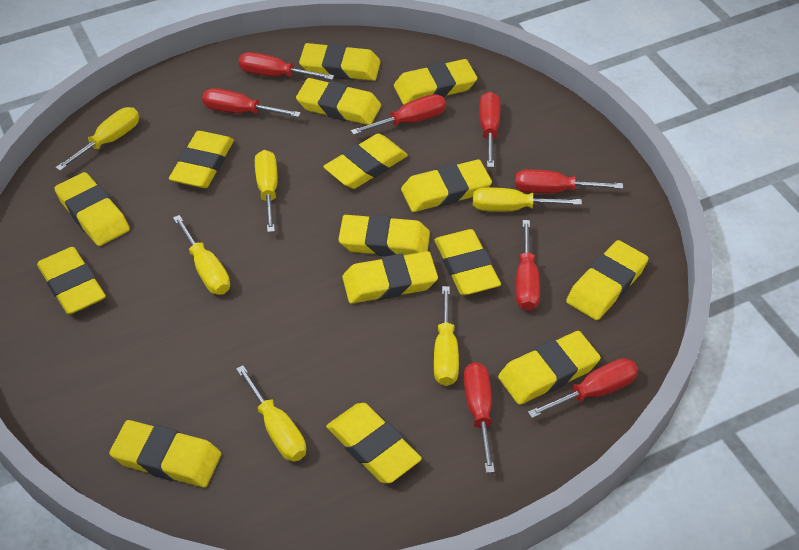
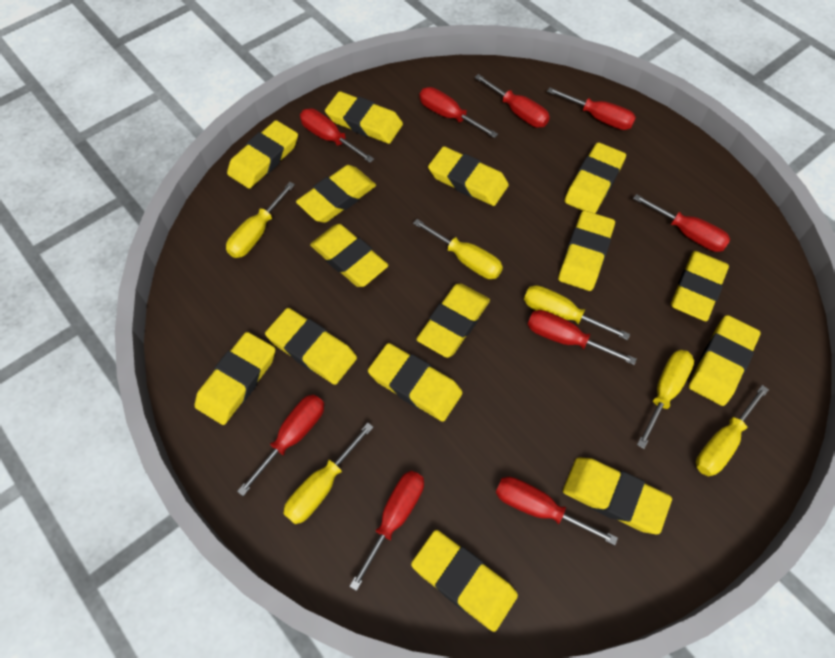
red screwdriver: 8 -> 9

